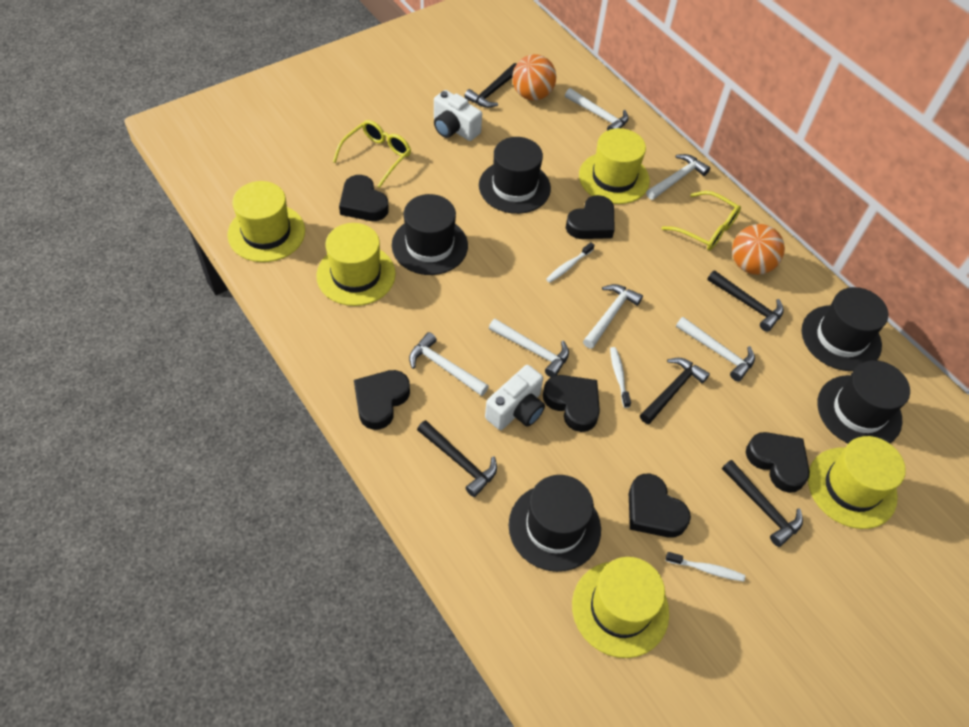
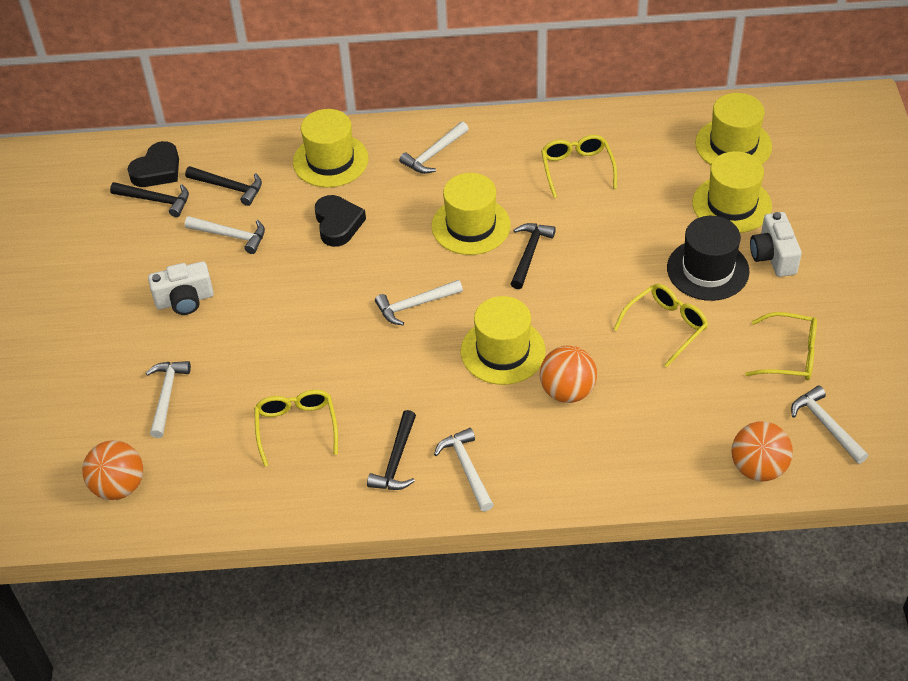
black hammer: 5 -> 4
black hat: 5 -> 1
black heart: 6 -> 2
orange ball: 2 -> 3
white toothbrush: 3 -> 0
yellow glasses: 2 -> 4

